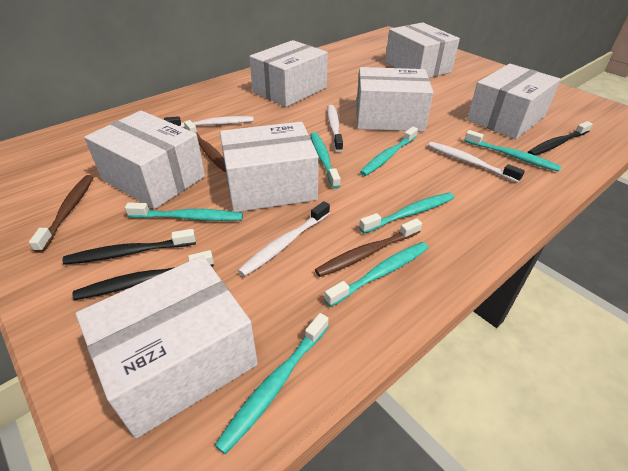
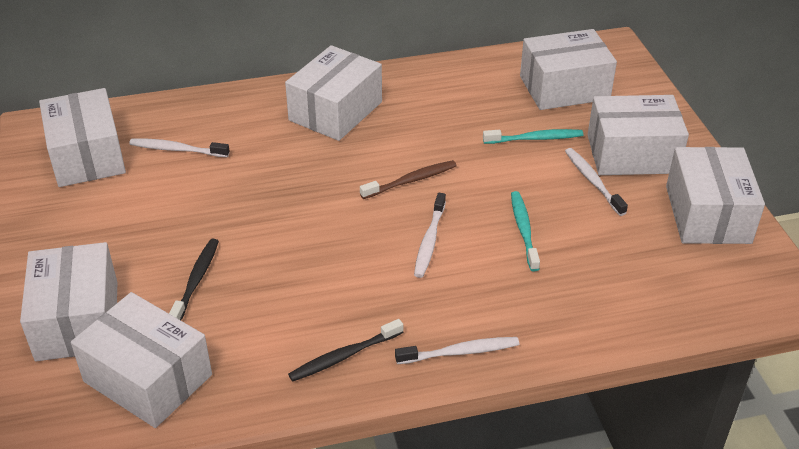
black toothbrush: 3 -> 2
brown toothbrush: 3 -> 1
turquoise toothbrush: 7 -> 2

